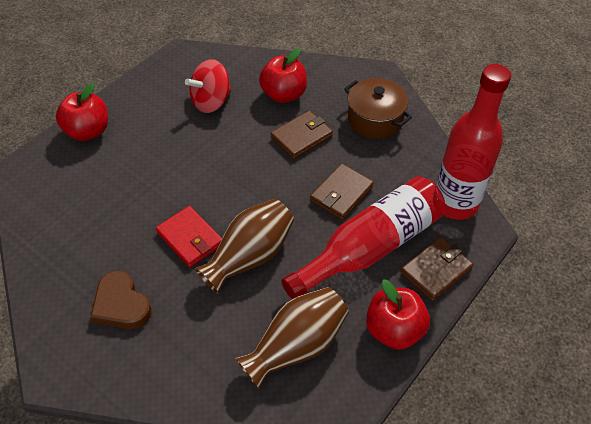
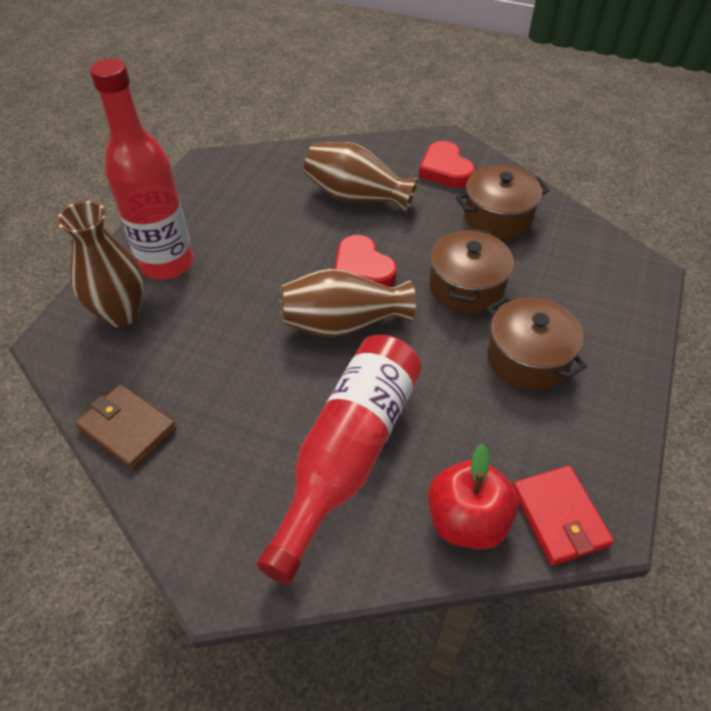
brown heart: 1 -> 0
brown pot: 1 -> 3
brown vase: 2 -> 3
brown wallet: 3 -> 1
red apple: 3 -> 1
red heart: 0 -> 2
red spinning top: 1 -> 0

